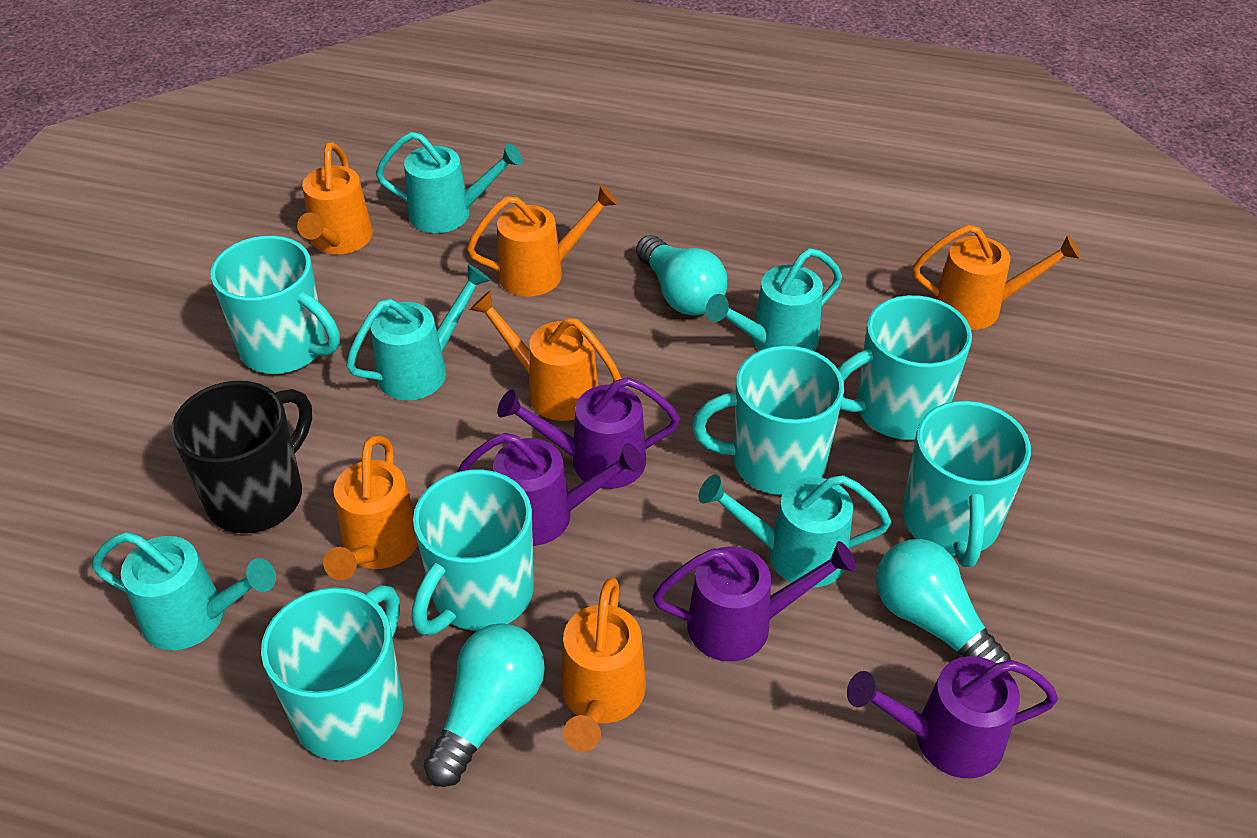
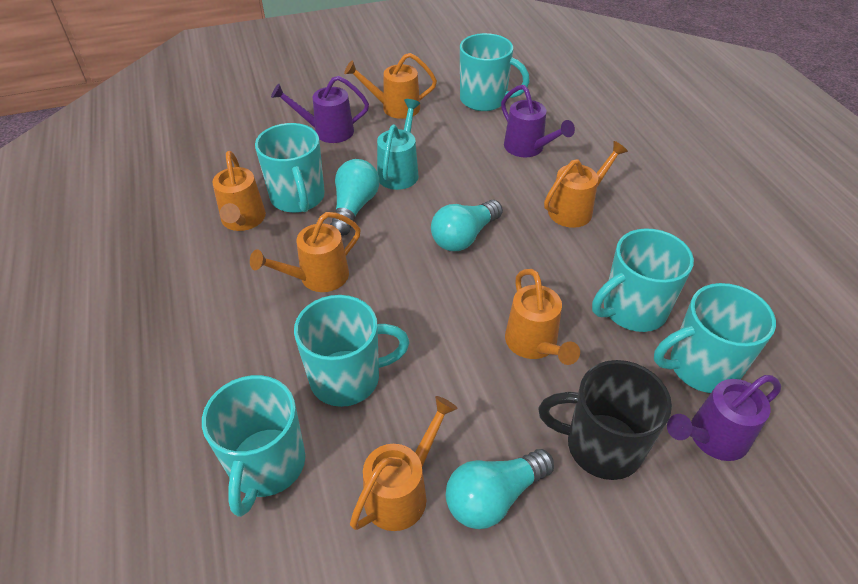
purple watering can: 4 -> 3
turquoise watering can: 5 -> 1

